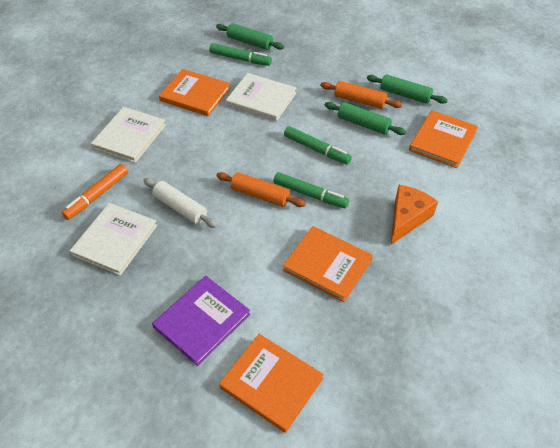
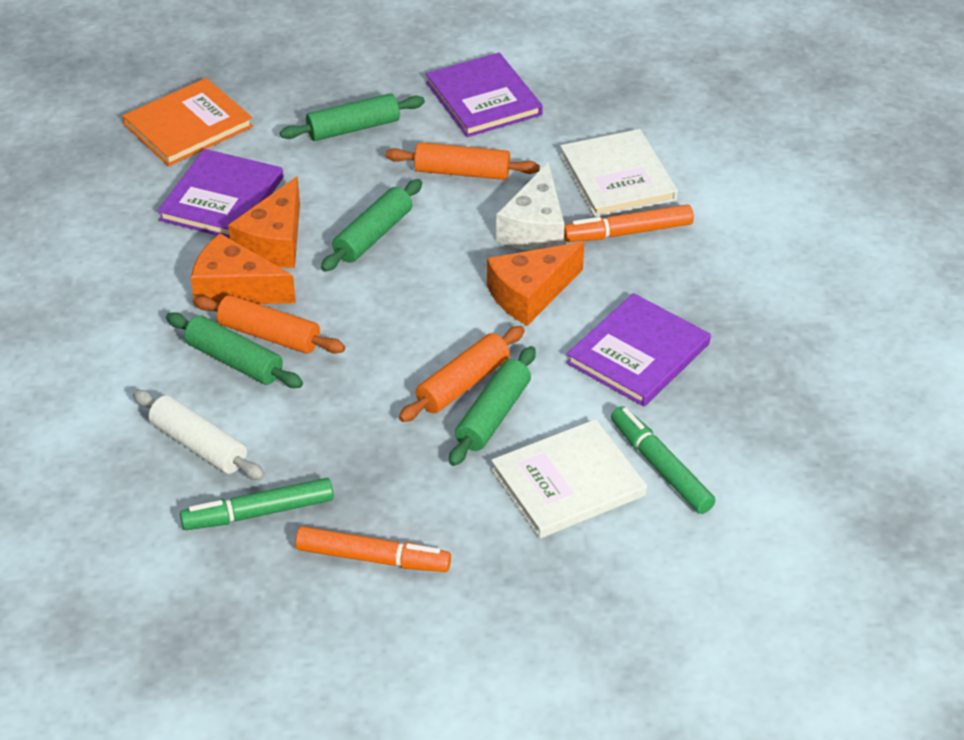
green marker: 3 -> 2
green rolling pin: 3 -> 4
orange book: 4 -> 1
orange cheese: 1 -> 3
orange marker: 1 -> 2
orange rolling pin: 2 -> 3
purple book: 1 -> 3
white book: 3 -> 2
white cheese: 0 -> 1

